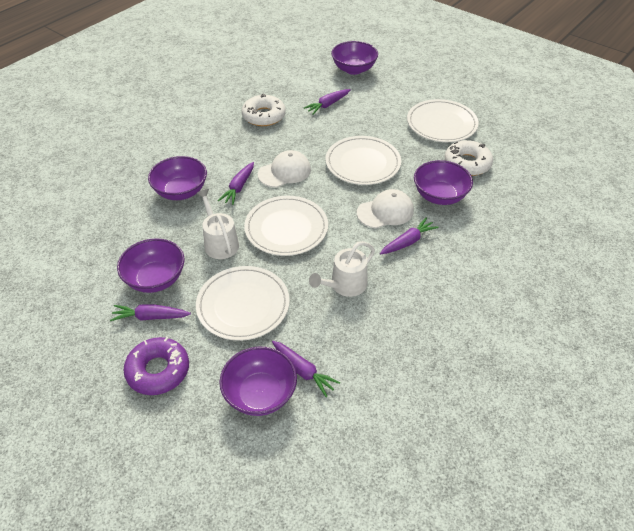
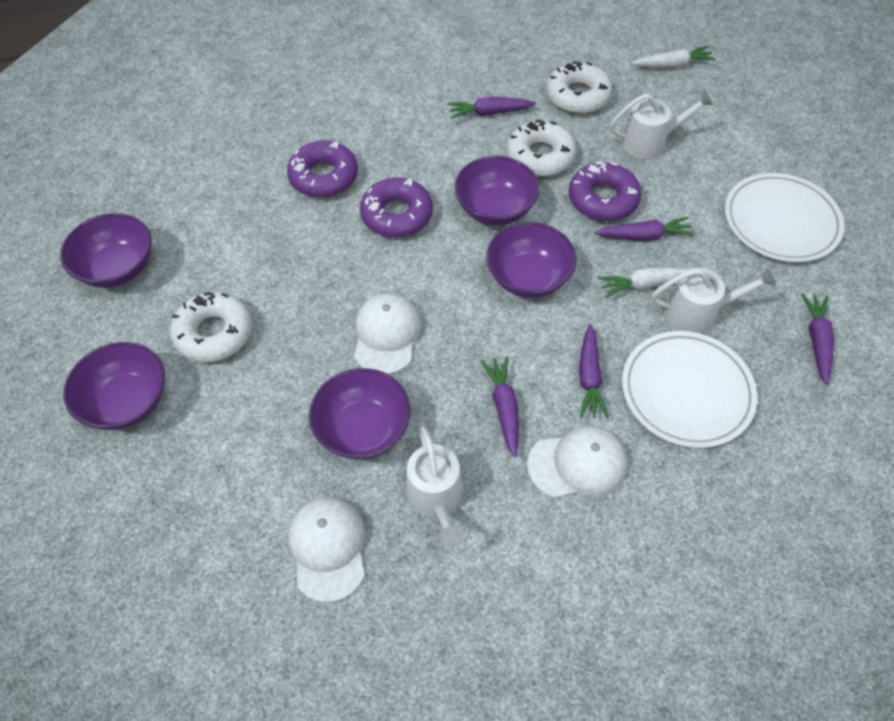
purple donut: 1 -> 3
white cap: 2 -> 3
white carrot: 0 -> 2
white donut: 2 -> 3
white plate: 4 -> 2
white watering can: 2 -> 3

